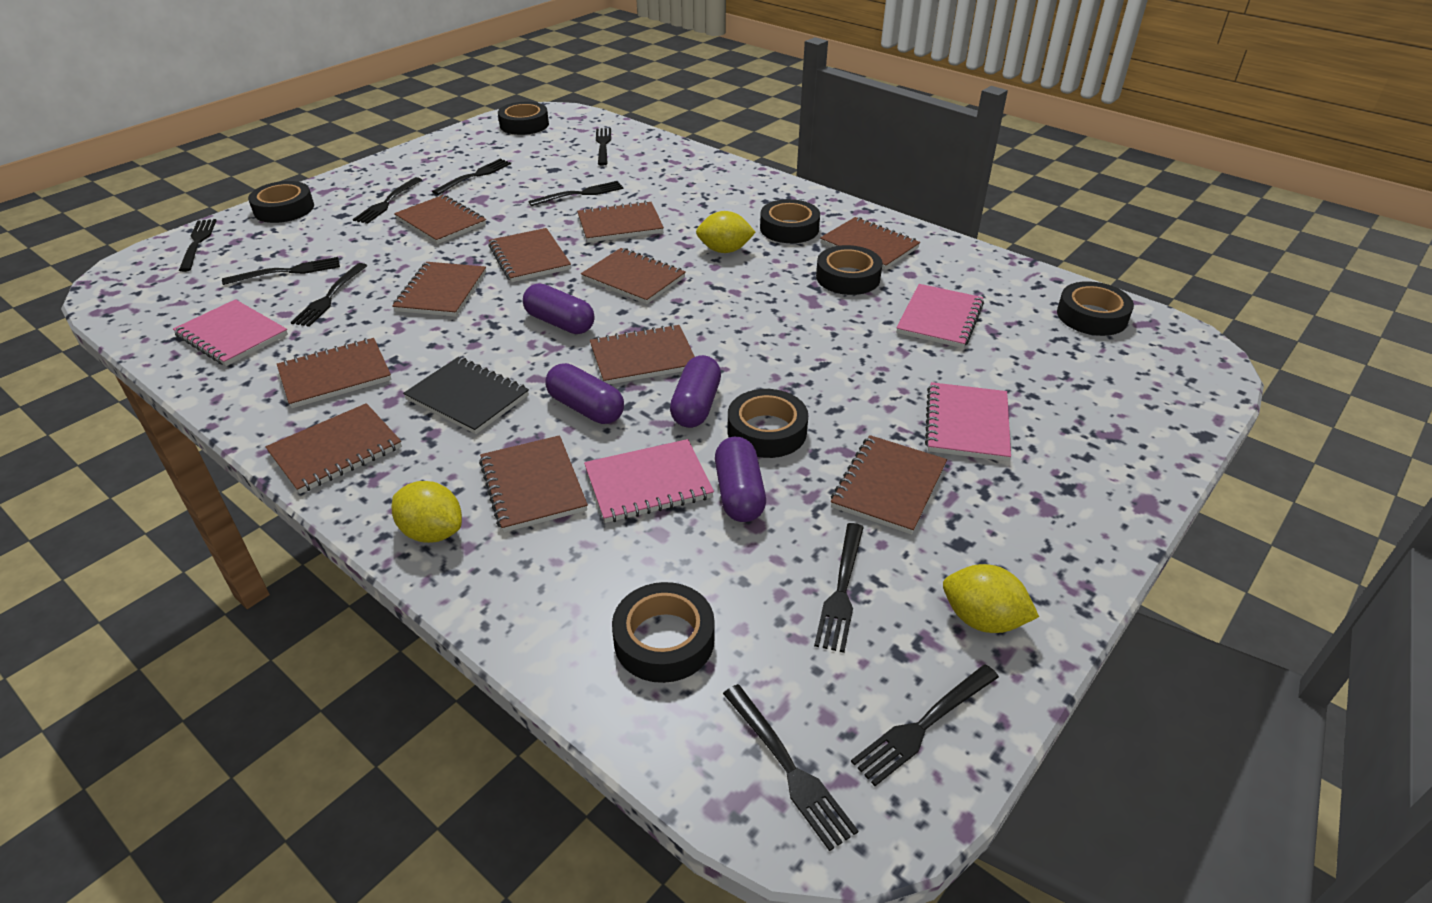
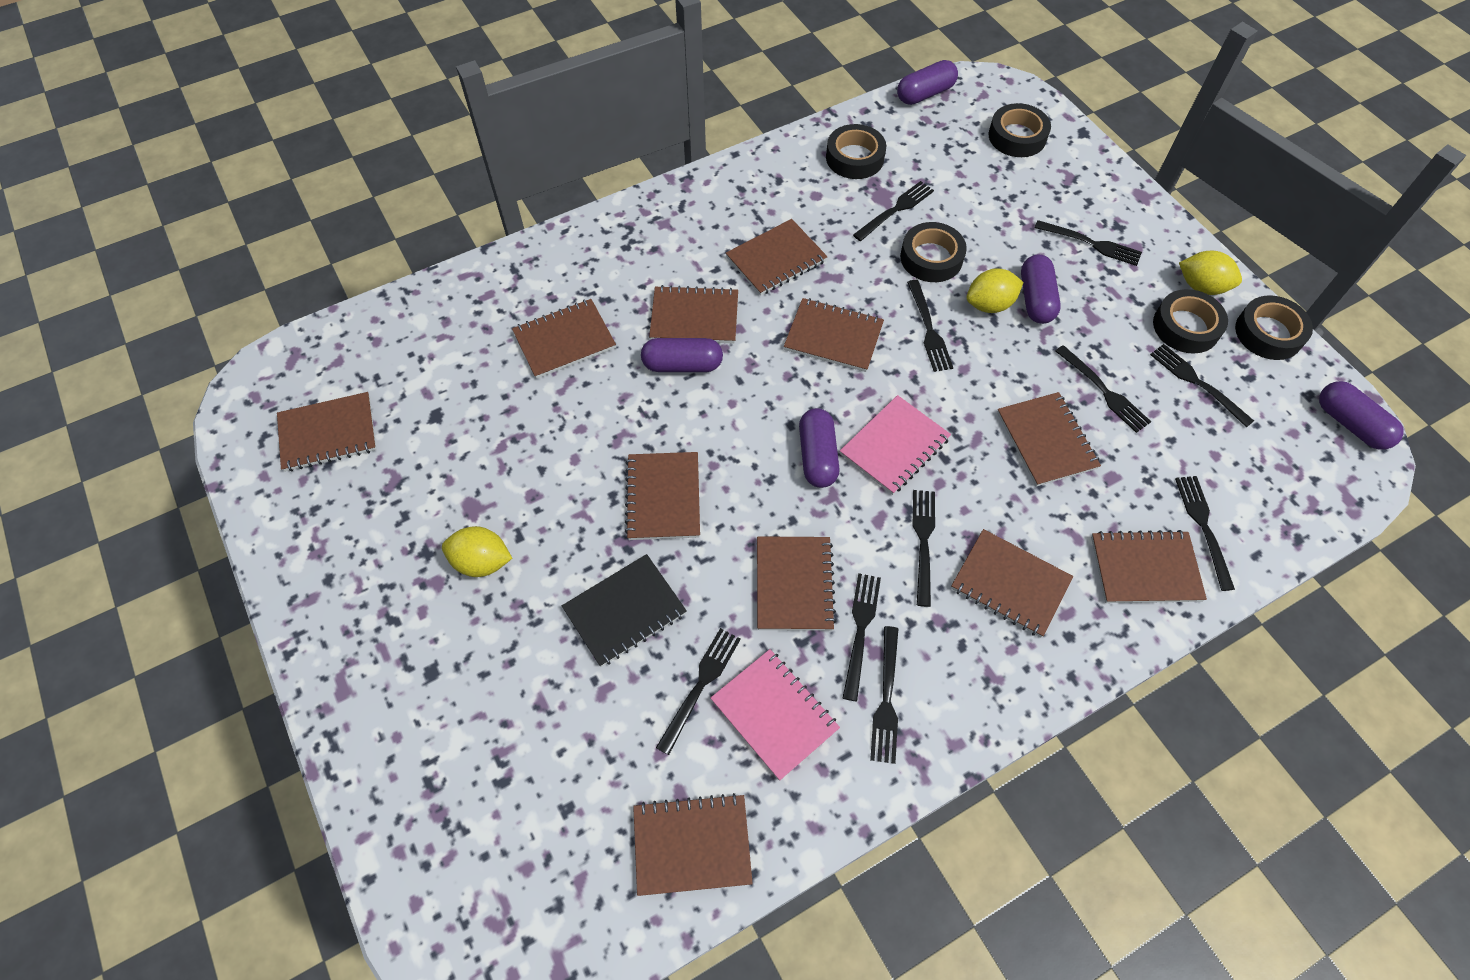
black tape: 7 -> 5
pink notebook: 4 -> 2
purple capsule: 4 -> 5

